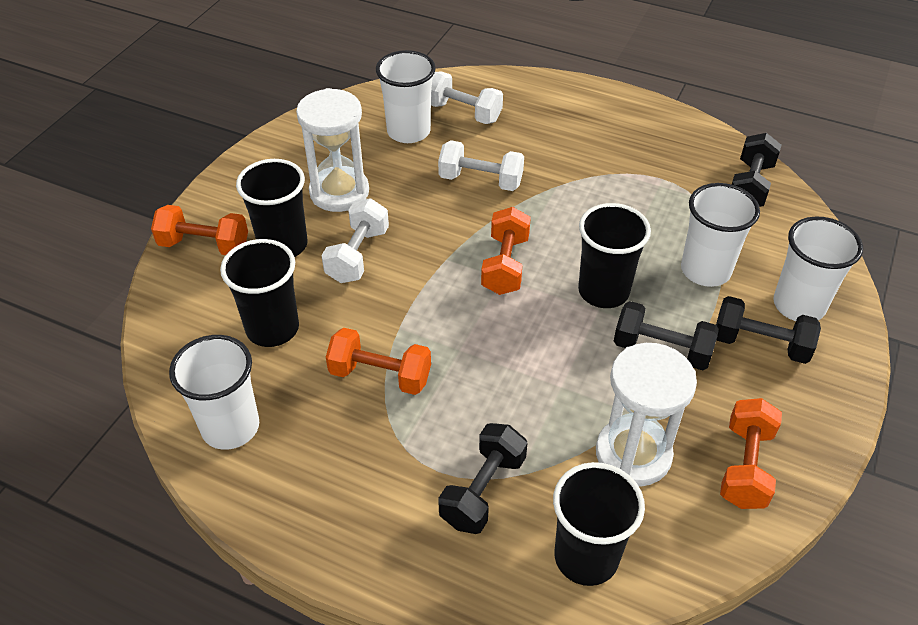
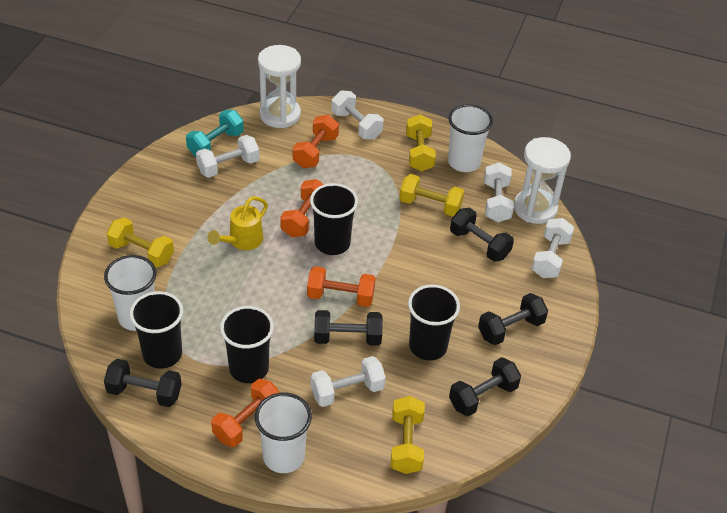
black dumbbell: 4 -> 5
turquoise dumbbell: 0 -> 1
white cup: 4 -> 3
white dumbbell: 3 -> 5
yellow dumbbell: 0 -> 4
yellow watering can: 0 -> 1

